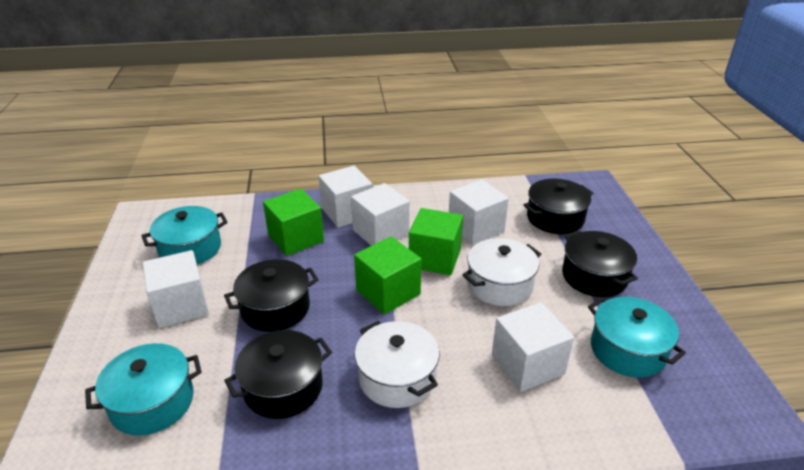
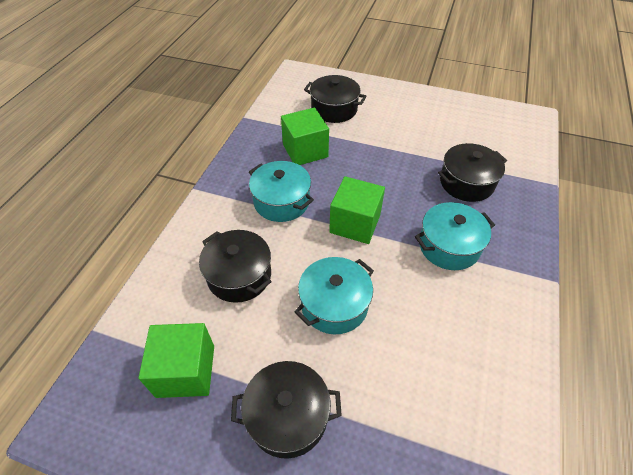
white cube: 5 -> 0
white pot: 2 -> 0

